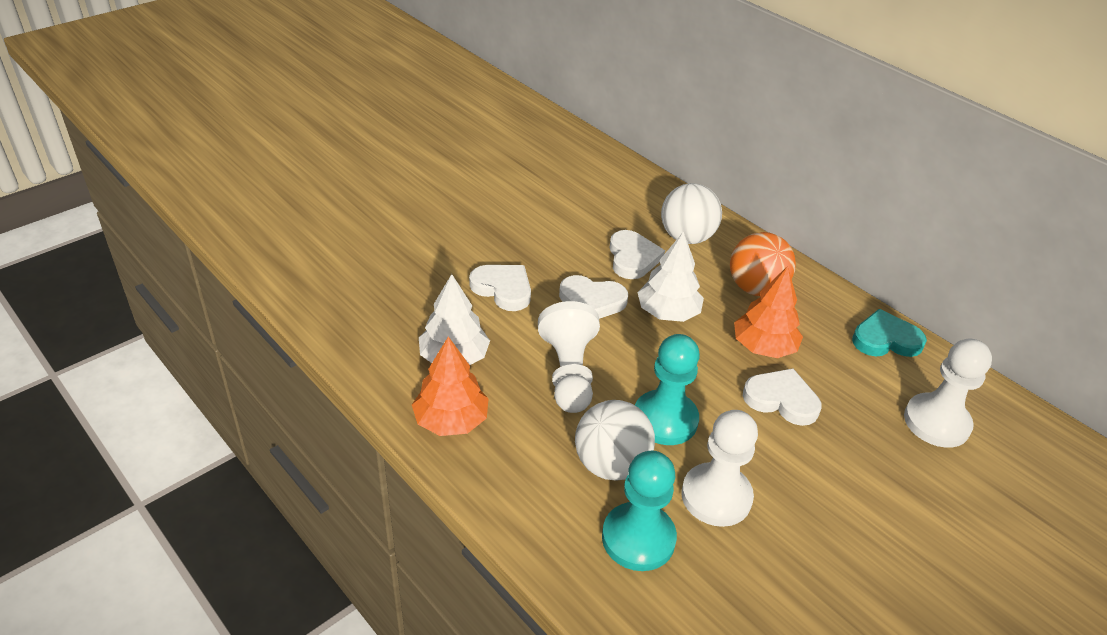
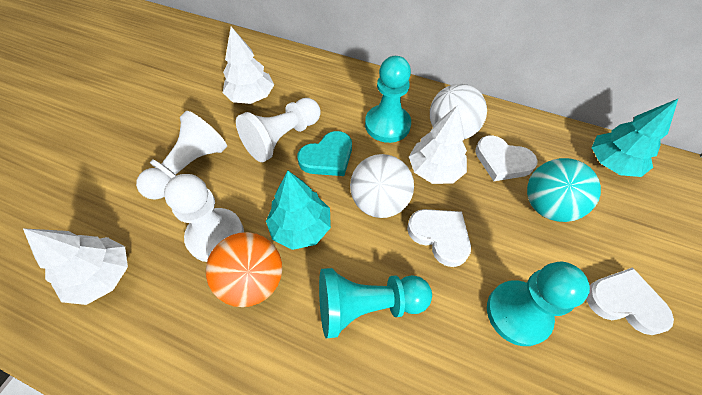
orange tree: 2 -> 0
turquoise ball: 0 -> 1
turquoise pawn: 2 -> 3
turquoise tree: 0 -> 2
white heart: 4 -> 3
white tree: 2 -> 3

